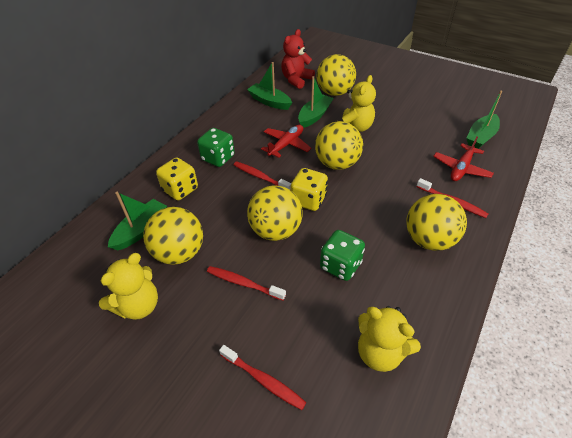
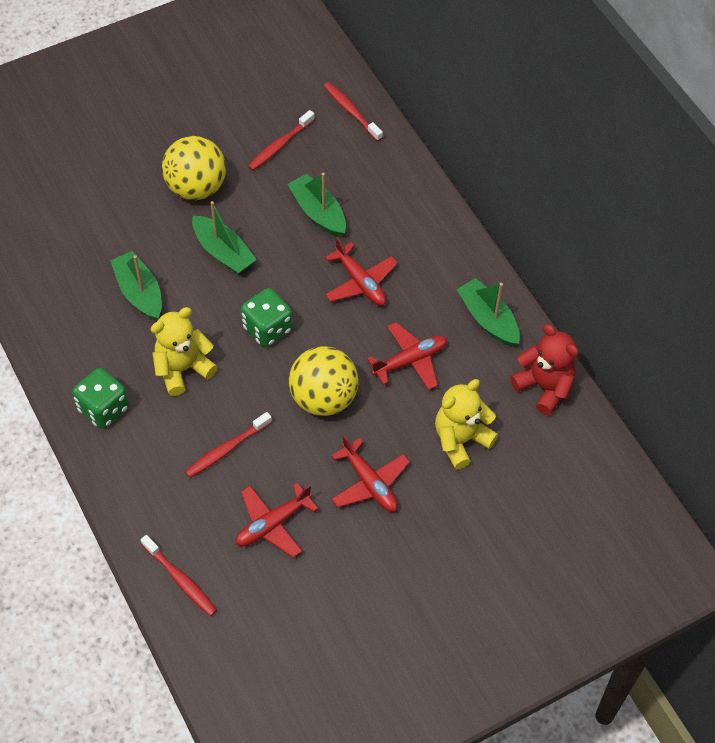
red plane: 2 -> 4
yellow ball: 5 -> 2
yellow dice: 2 -> 0
yellow teddy bear: 3 -> 2

